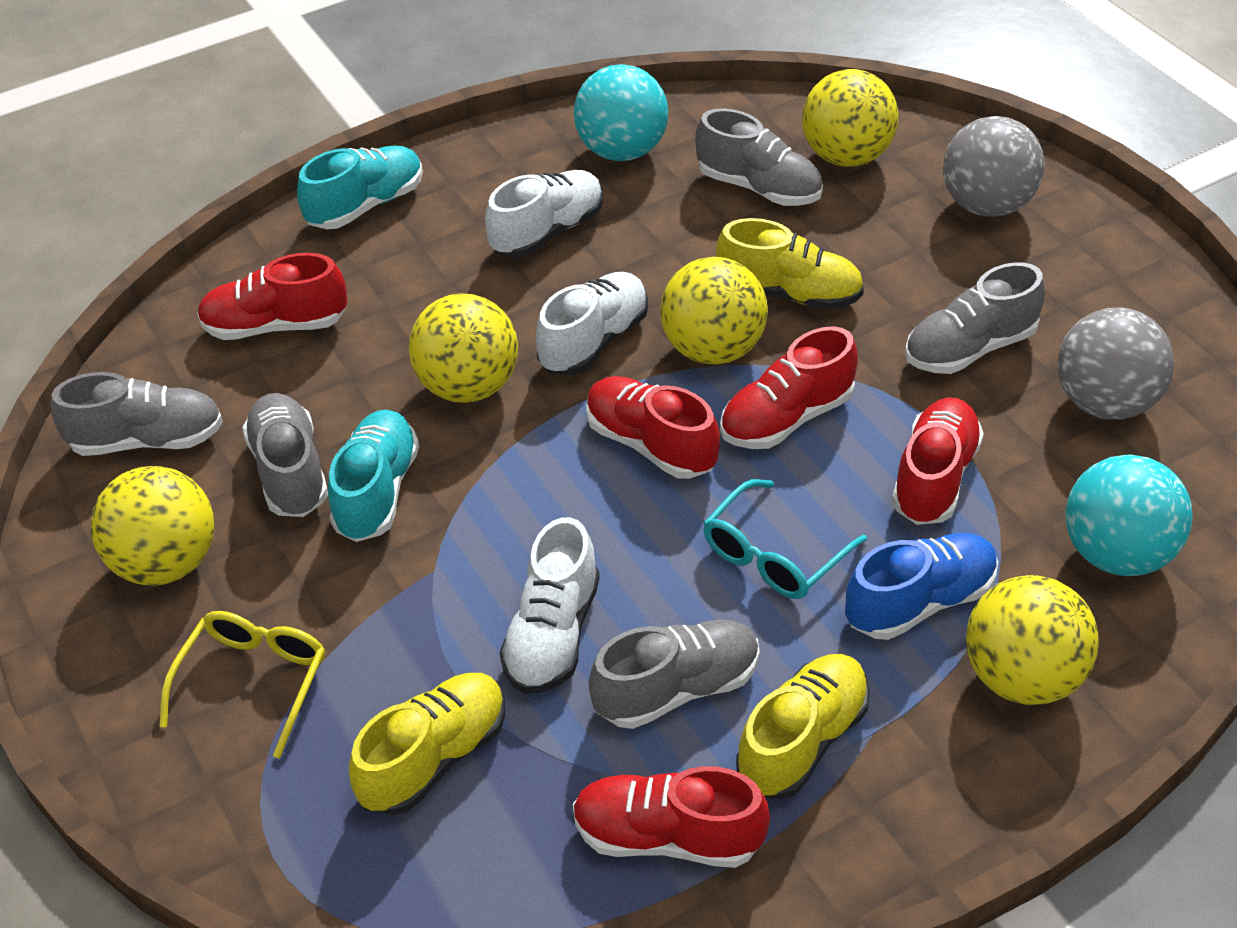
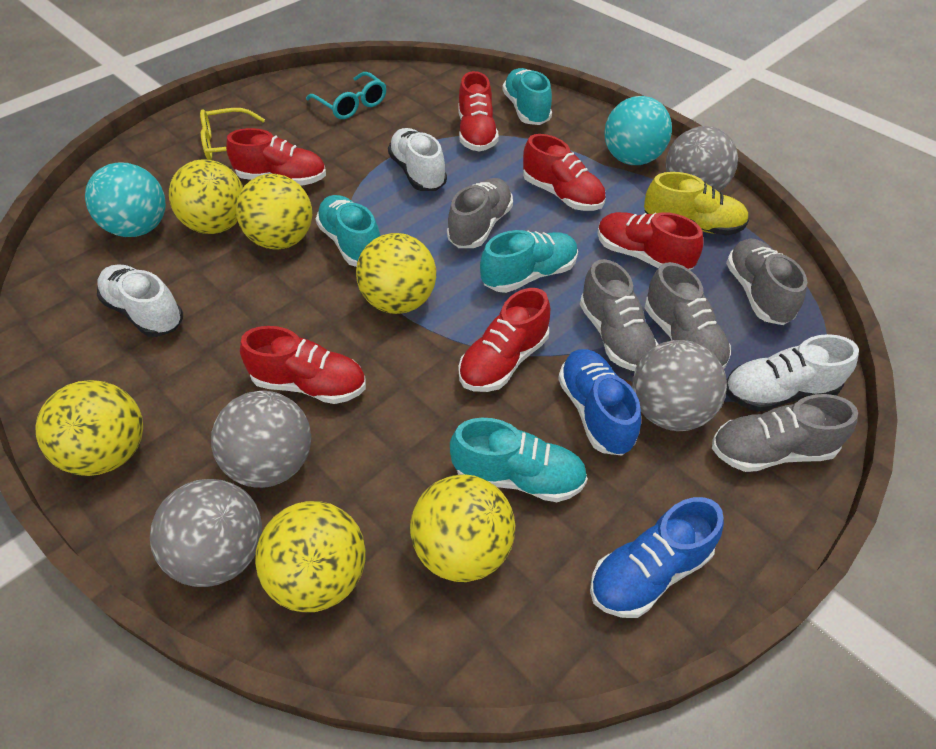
blue shoe: 1 -> 2
grey ball: 2 -> 4
red shoe: 5 -> 6
turquoise shoe: 2 -> 4
yellow ball: 5 -> 6
yellow shoe: 3 -> 1

